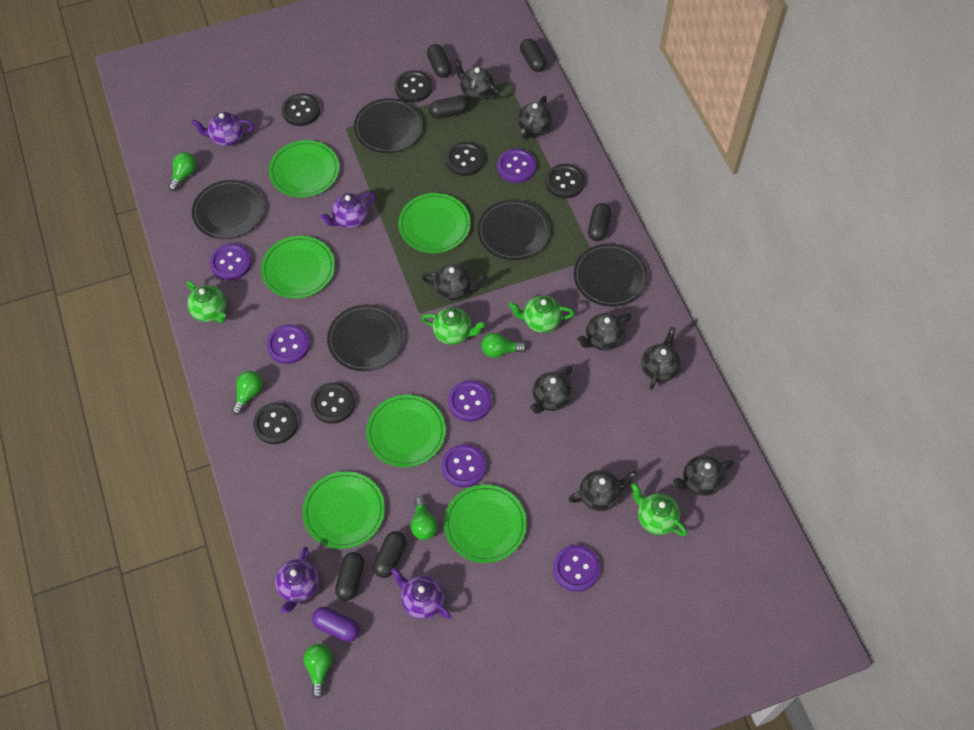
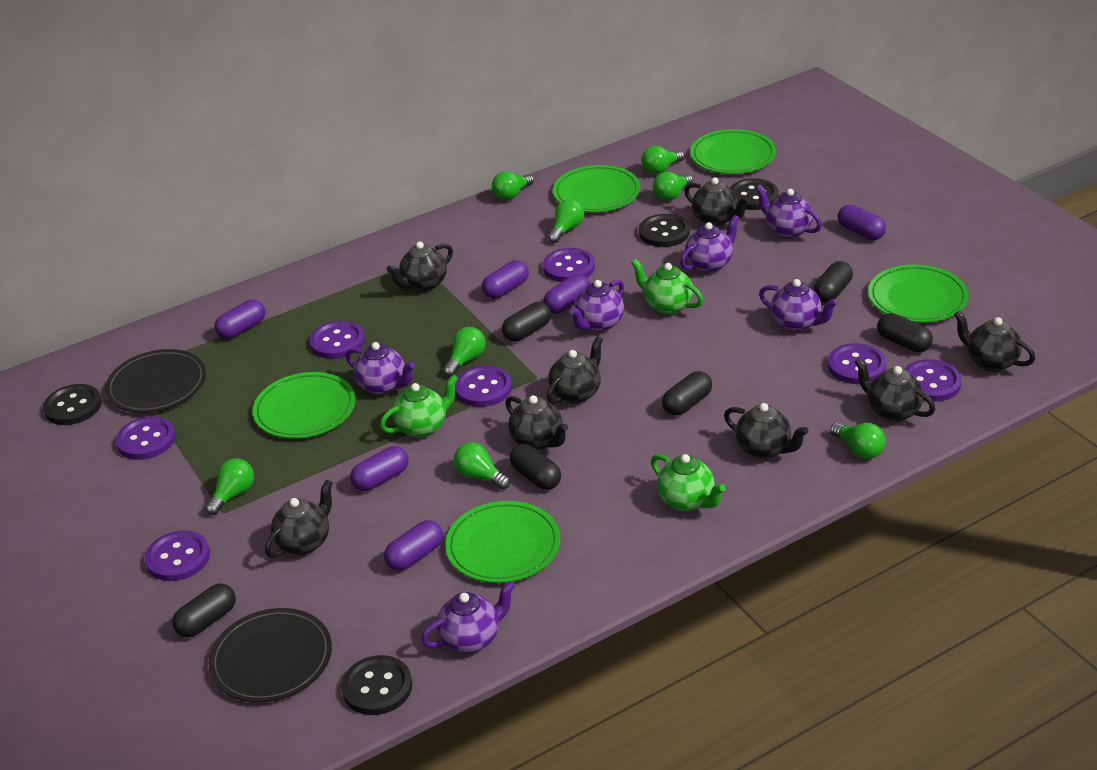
black button: 6 -> 4
black plate: 5 -> 2
green light bulb: 5 -> 8
green plate: 6 -> 5
green teapot: 4 -> 3
purple button: 6 -> 7
purple capsule: 1 -> 6
purple teapot: 4 -> 6

